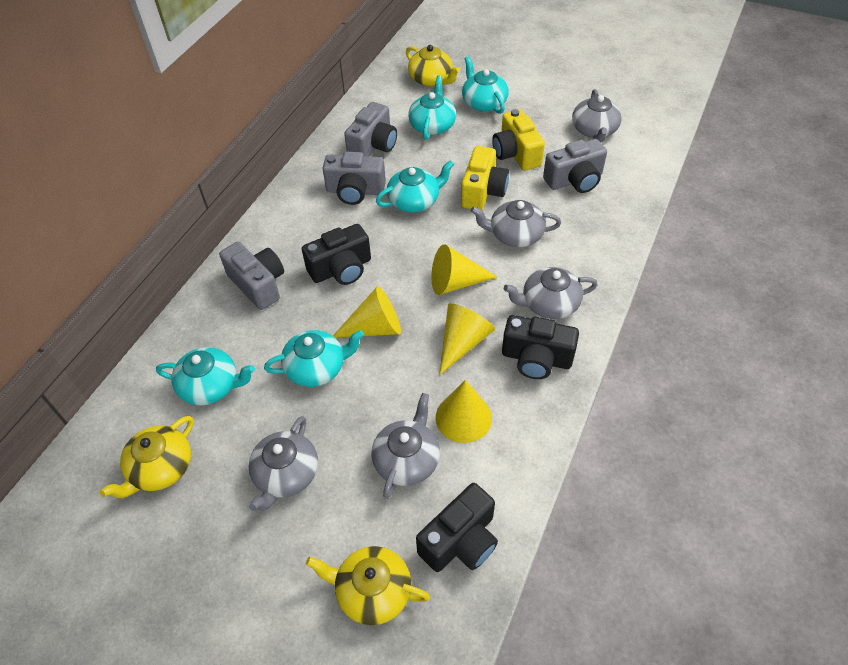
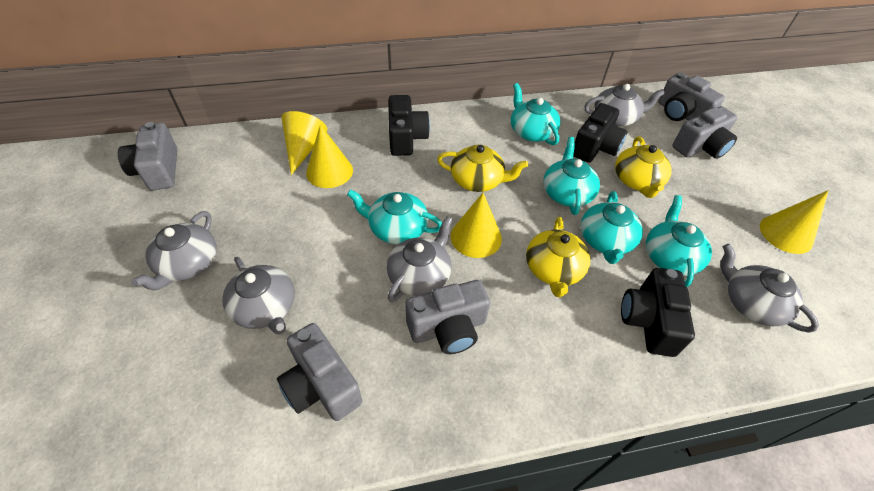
grey camera: 4 -> 5
yellow camera: 2 -> 0

